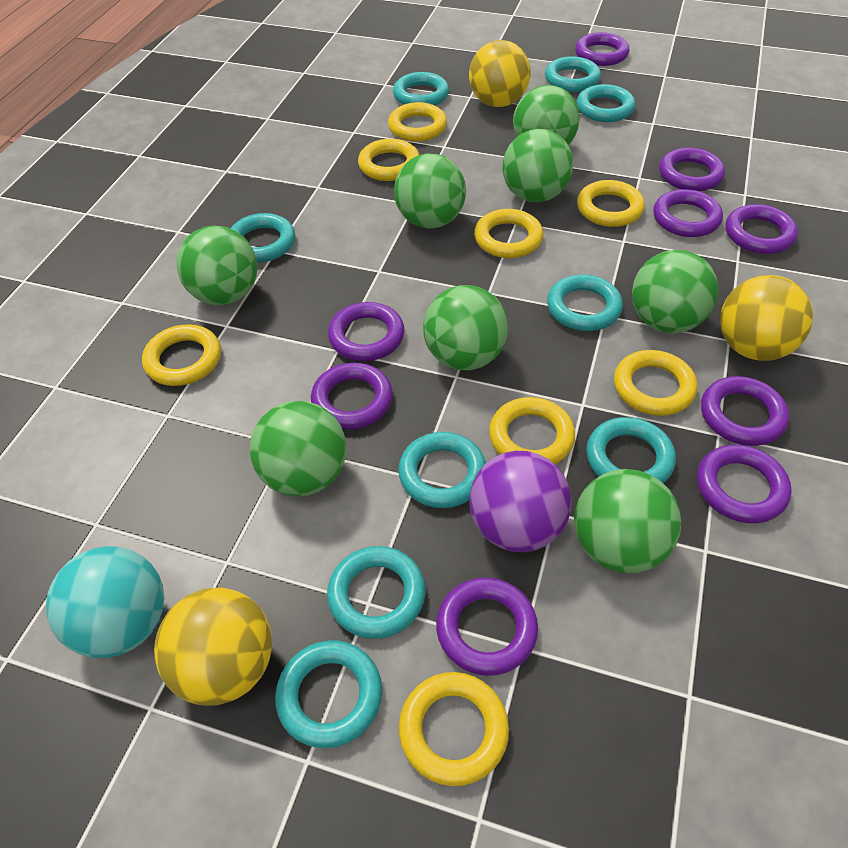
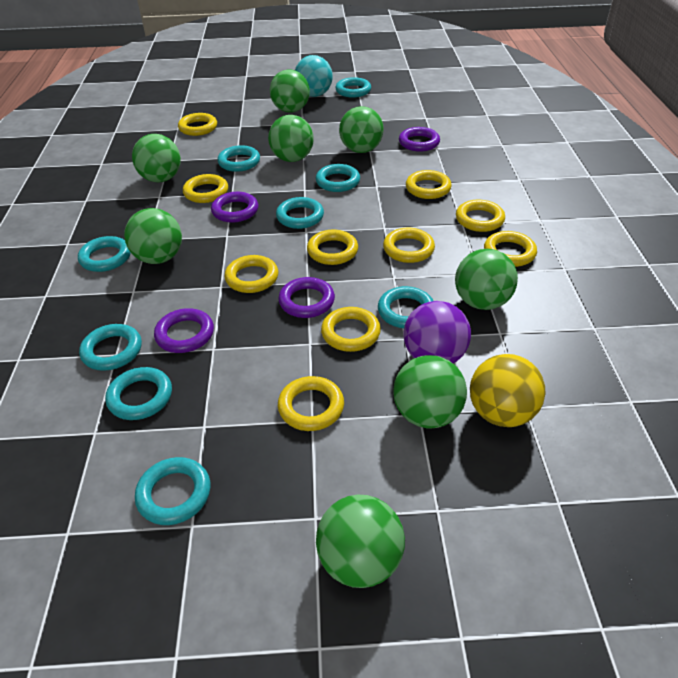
purple ring: 9 -> 4
yellow ball: 3 -> 1
yellow ring: 8 -> 10

